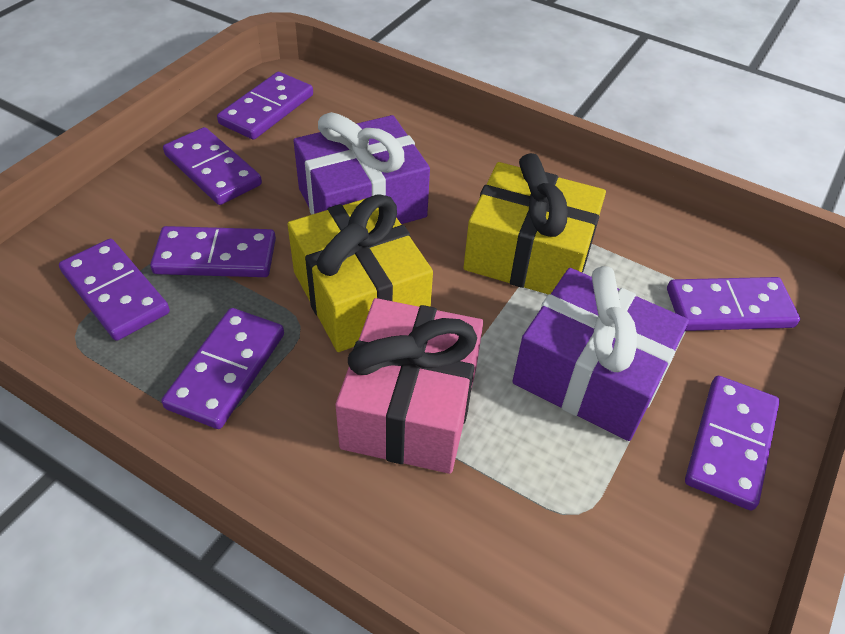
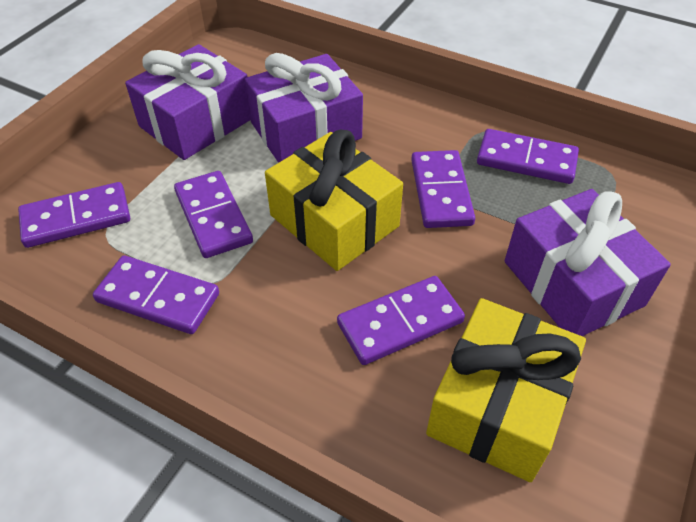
pink gift: 1 -> 0
purple domino: 7 -> 6
purple gift: 2 -> 3

